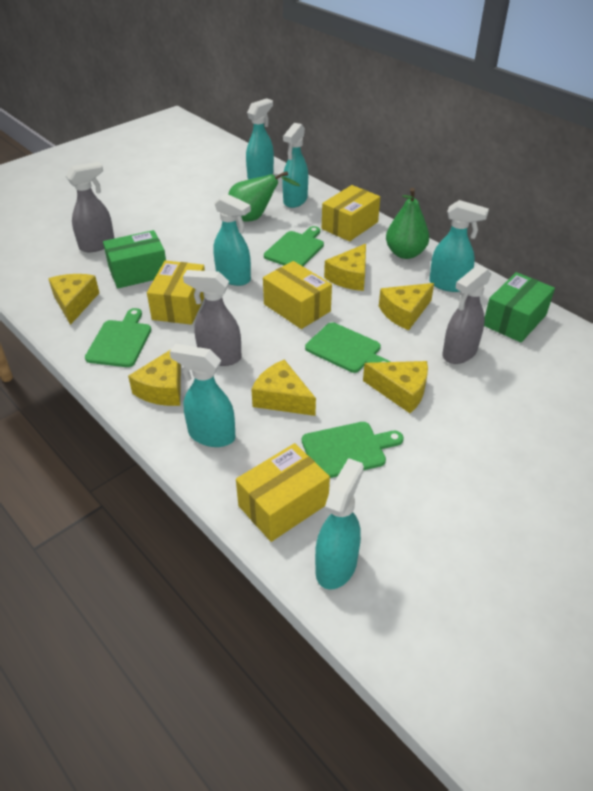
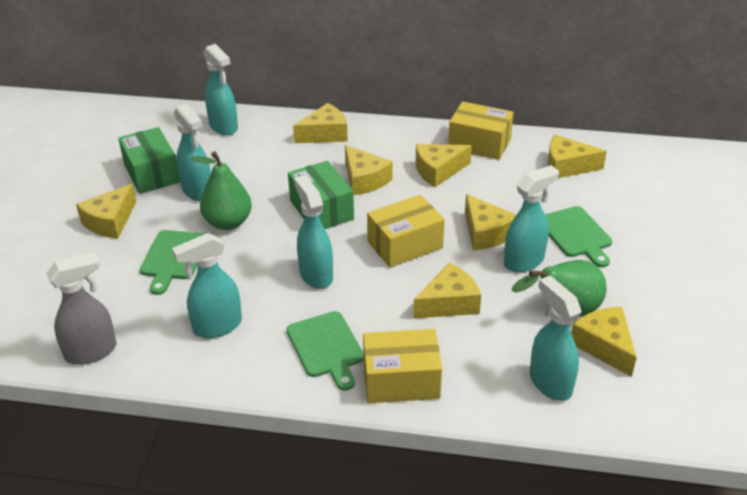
green cutting board: 4 -> 3
grey spray bottle: 3 -> 1
yellow box: 4 -> 3
yellow cheese: 6 -> 8

